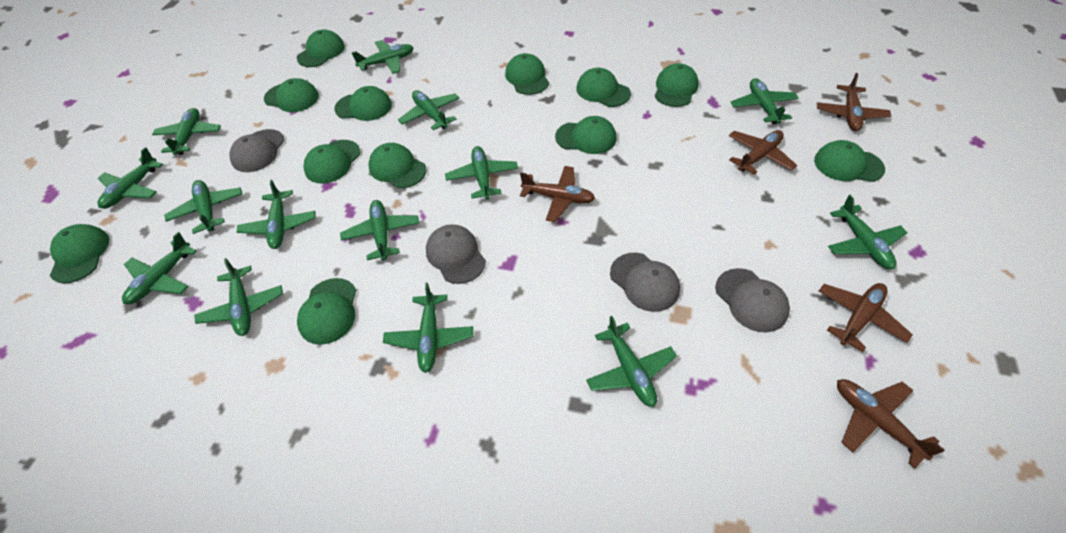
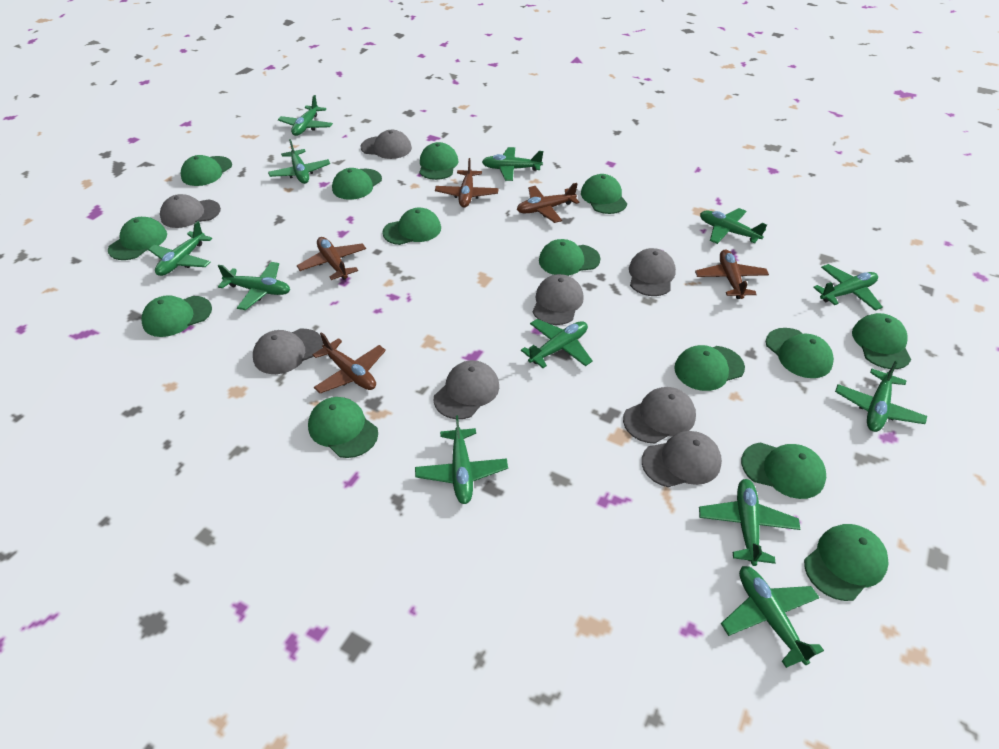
green cap: 12 -> 14
green plane: 14 -> 12
grey cap: 4 -> 8

